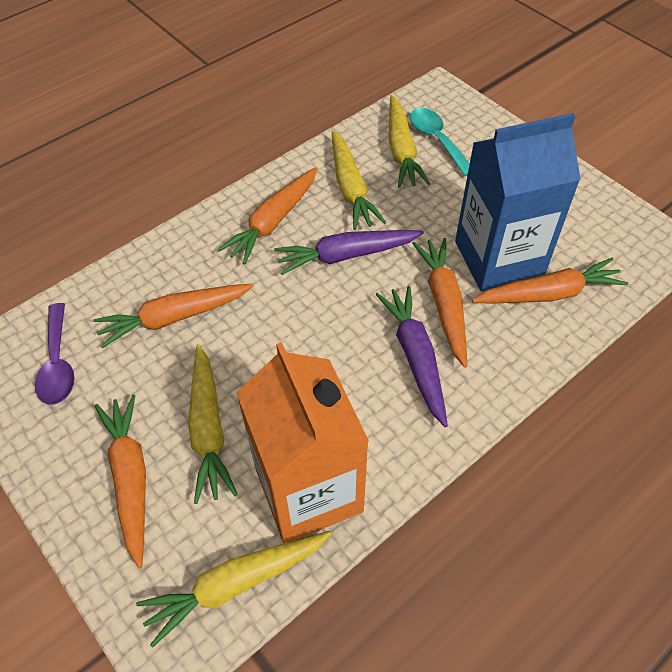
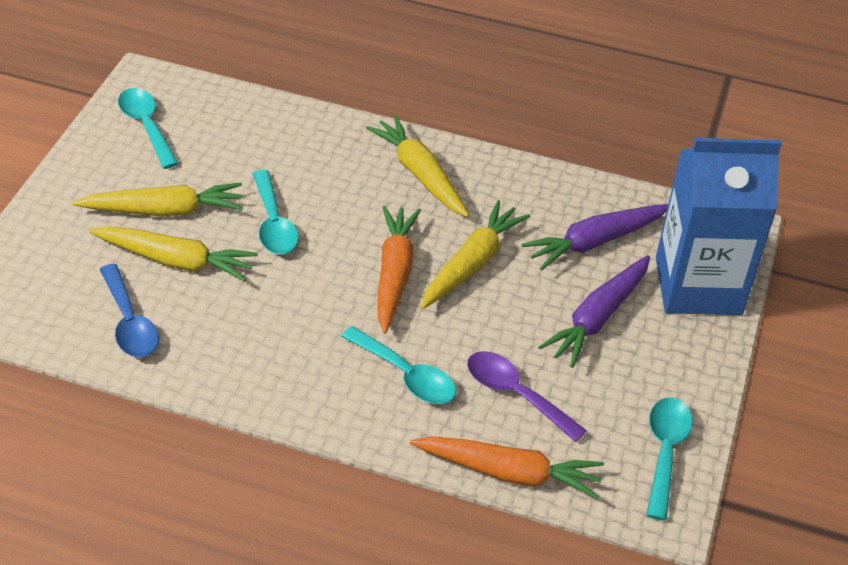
blue spoon: 0 -> 1
orange carrot: 5 -> 2
orange carton: 1 -> 0
turquoise spoon: 1 -> 4

